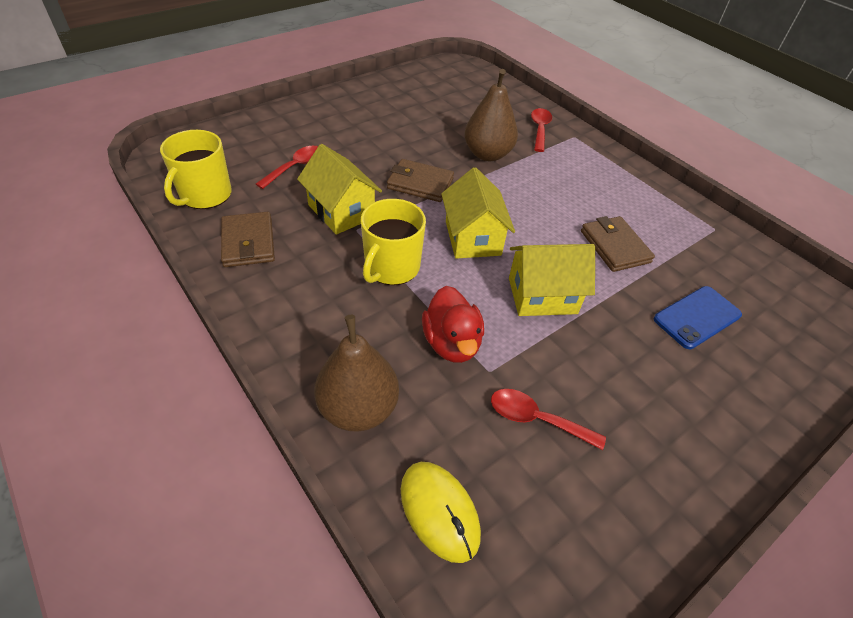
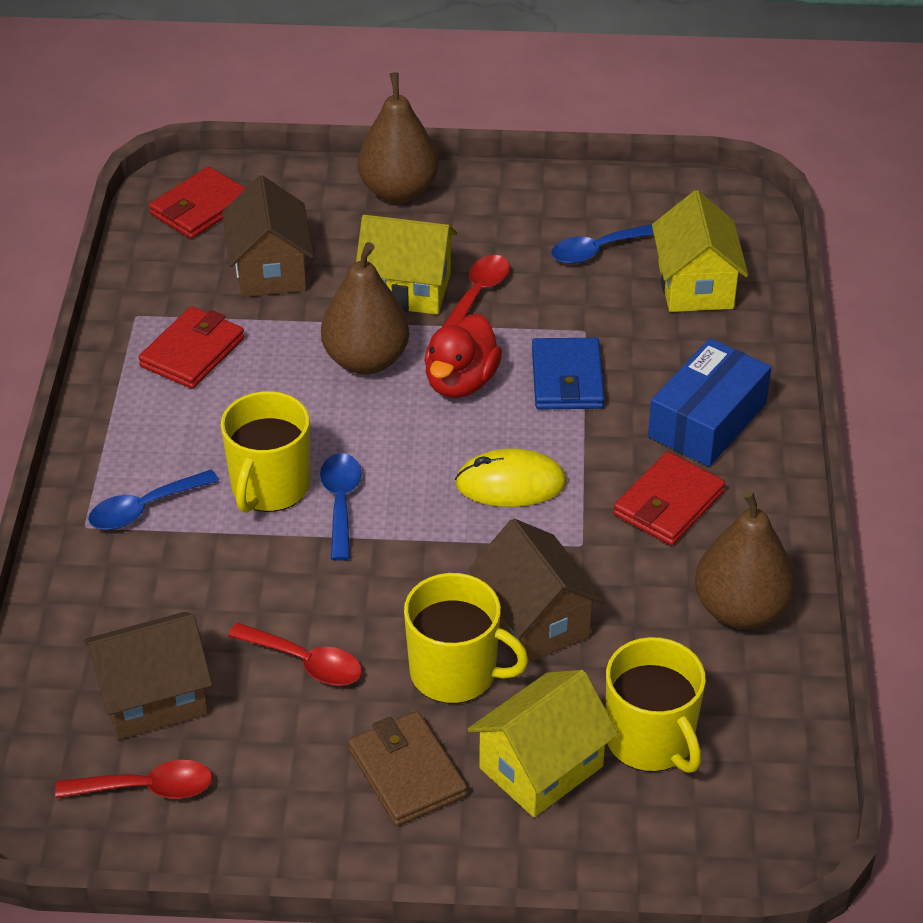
blue box: 0 -> 1
blue phone: 1 -> 0
blue spoon: 0 -> 3
blue wallet: 0 -> 1
brown house: 0 -> 3
brown pear: 2 -> 3
brown wallet: 3 -> 1
red wallet: 0 -> 3
yellow mug: 2 -> 3

